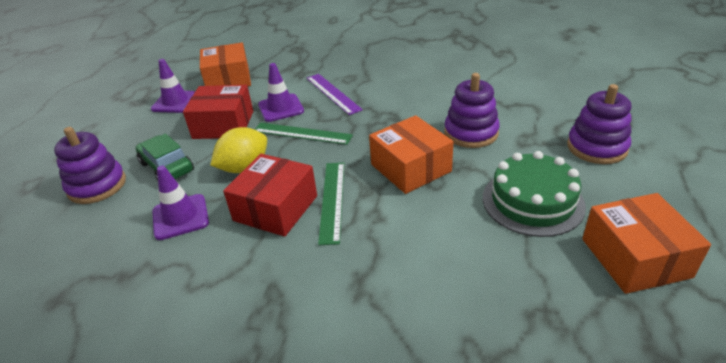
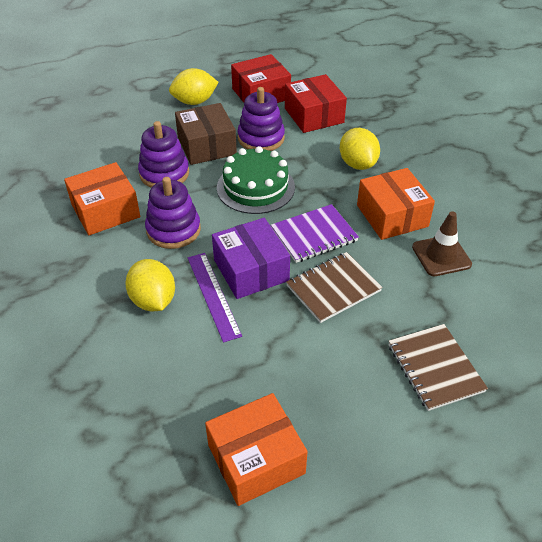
brown box: 0 -> 1
brown notebook: 0 -> 2
brown traffic cone: 0 -> 1
green car: 1 -> 0
green ruler: 2 -> 0
purple box: 0 -> 1
purple notebook: 0 -> 1
purple traffic cone: 3 -> 0
yellow lemon: 1 -> 3

